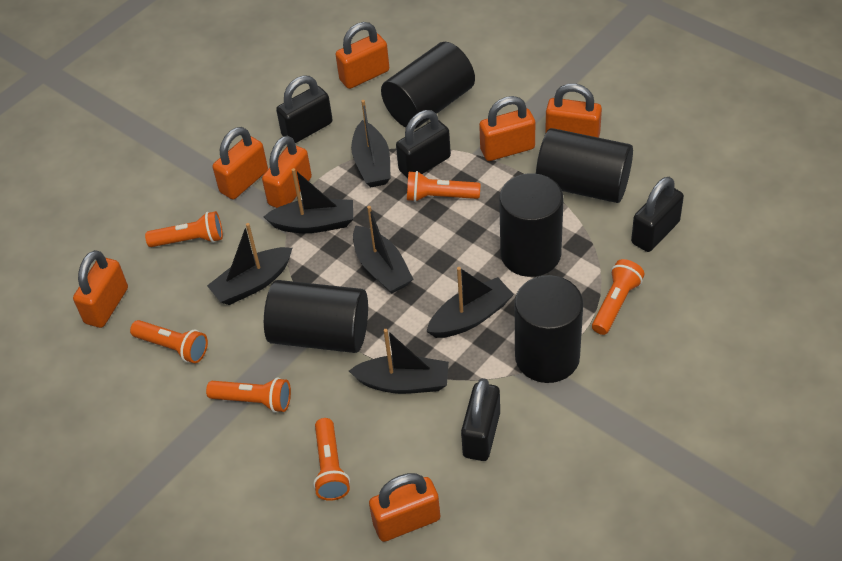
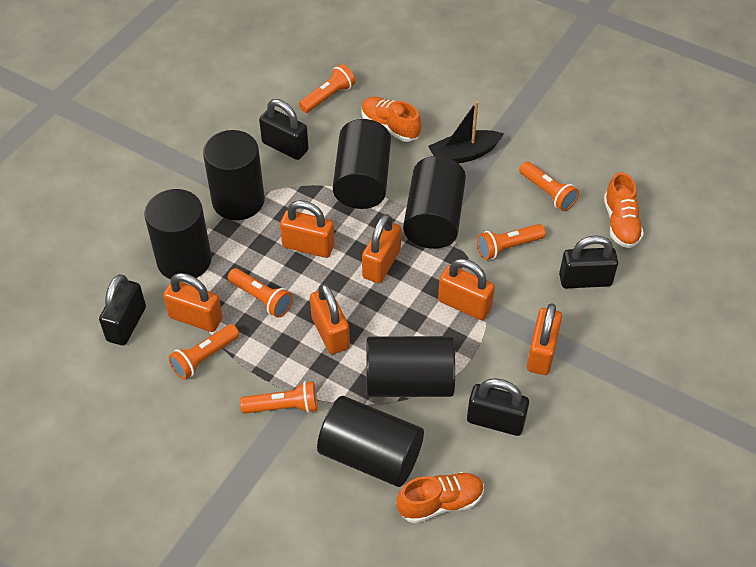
black boat: 6 -> 1
black cylinder: 5 -> 6
orange padlock: 7 -> 6
orange shoe: 0 -> 3

